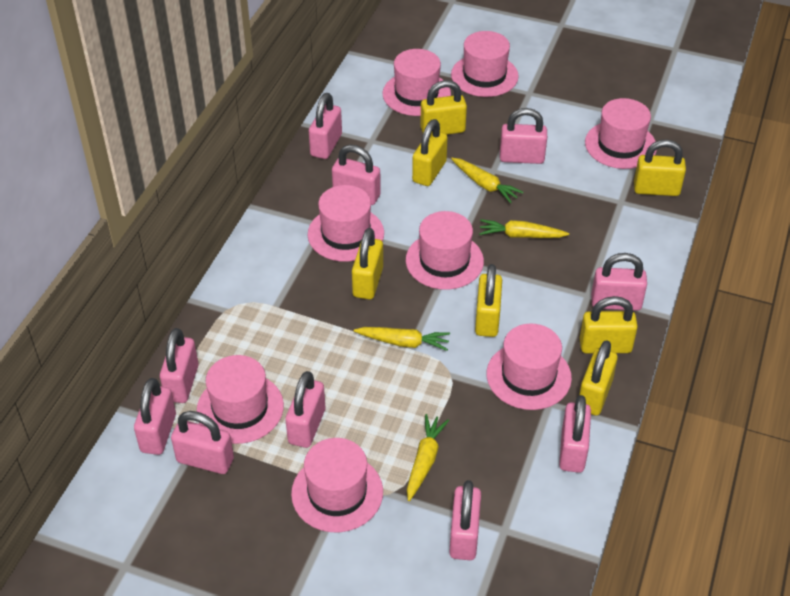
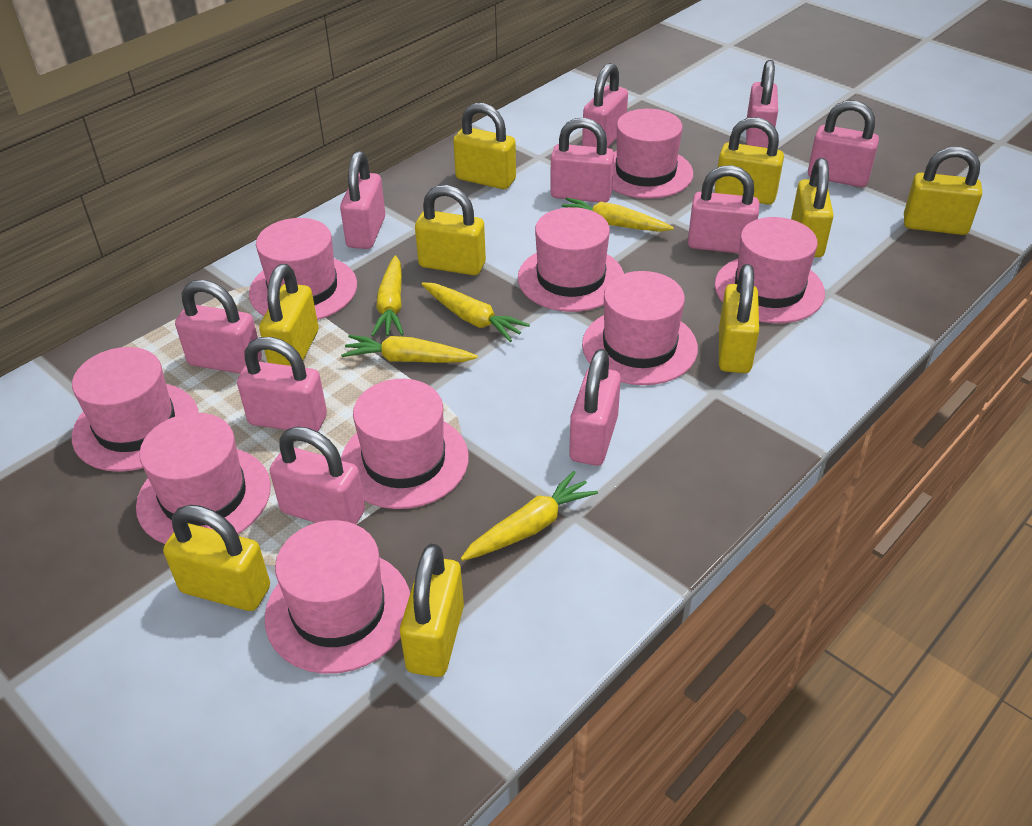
pink hat: 8 -> 9
yellow carrot: 4 -> 5
yellow padlock: 7 -> 9

